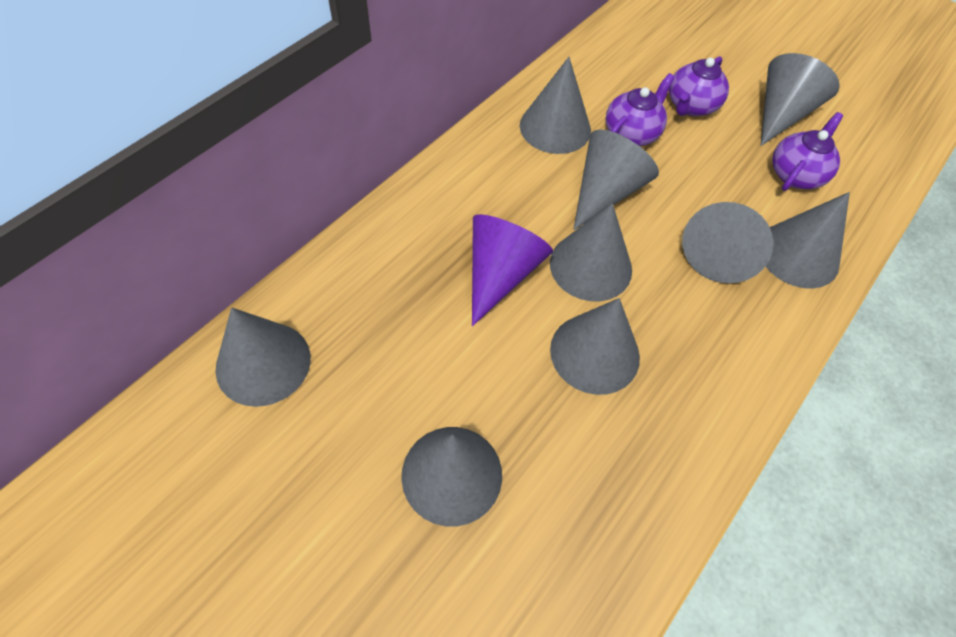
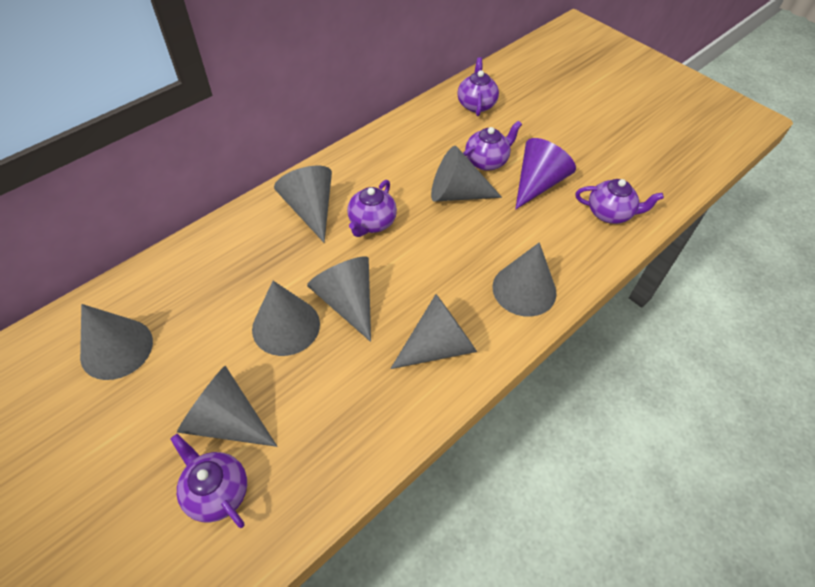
grey cone: 9 -> 8
purple teapot: 3 -> 5

